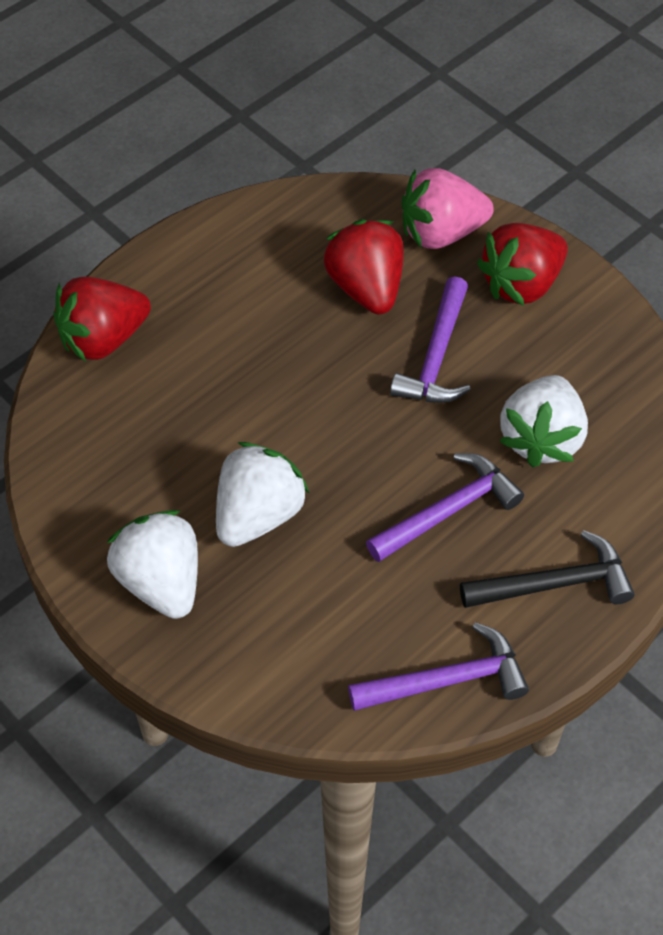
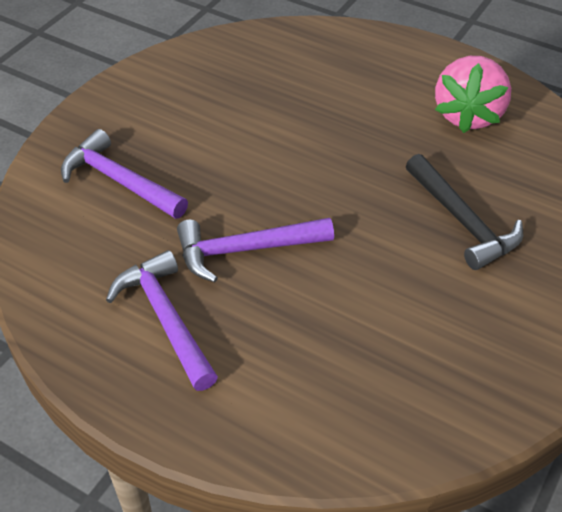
red strawberry: 3 -> 0
white strawberry: 3 -> 0

